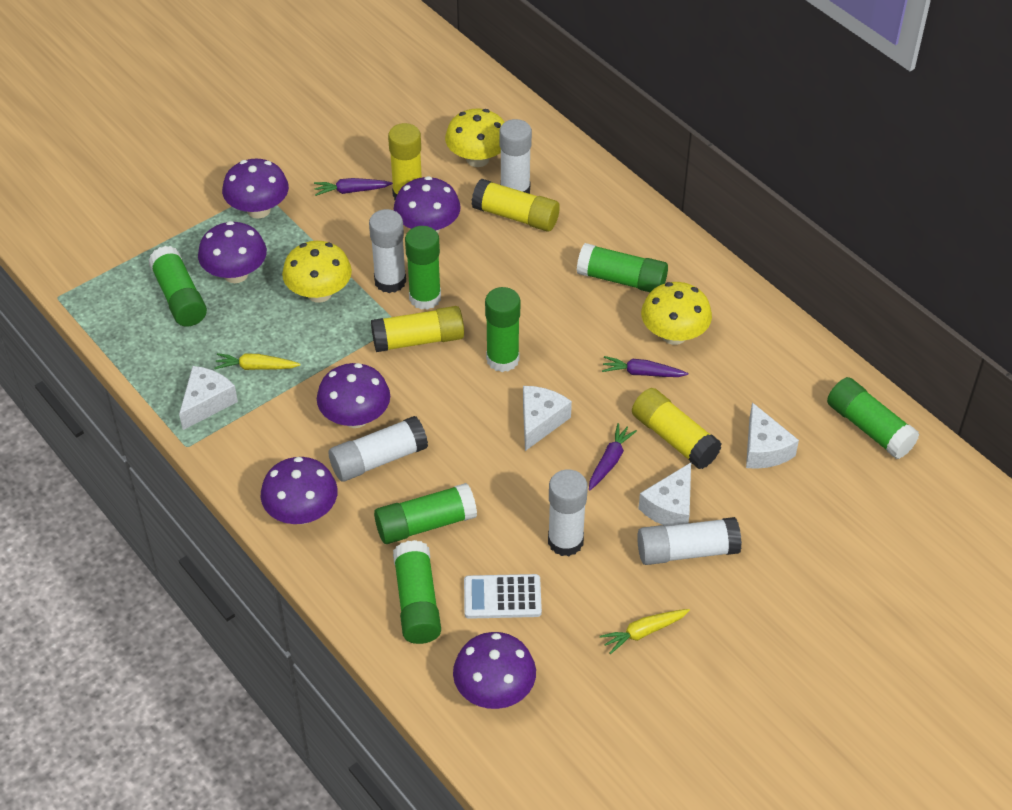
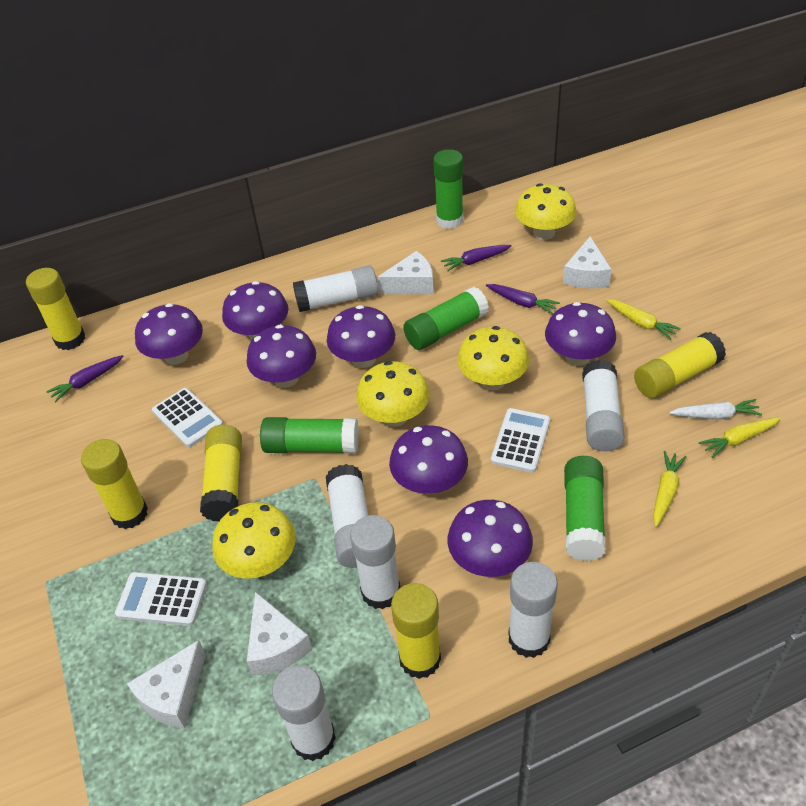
green glue stick: 7 -> 4
purple mushroom: 6 -> 7
white calculator: 1 -> 3
white carrot: 0 -> 1
white glue stick: 5 -> 6
yellow carrot: 2 -> 3
yellow glue stick: 4 -> 5
yellow mushroom: 3 -> 4

